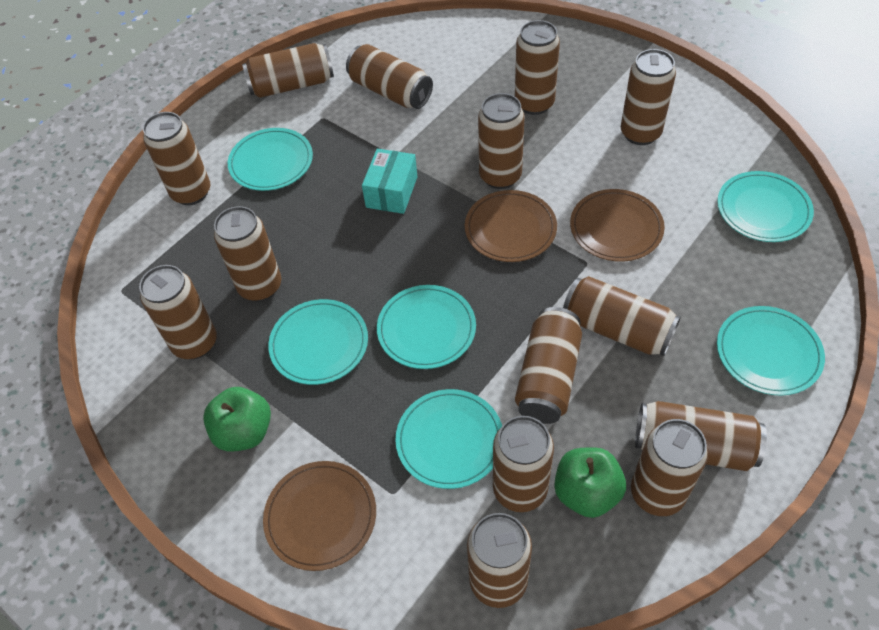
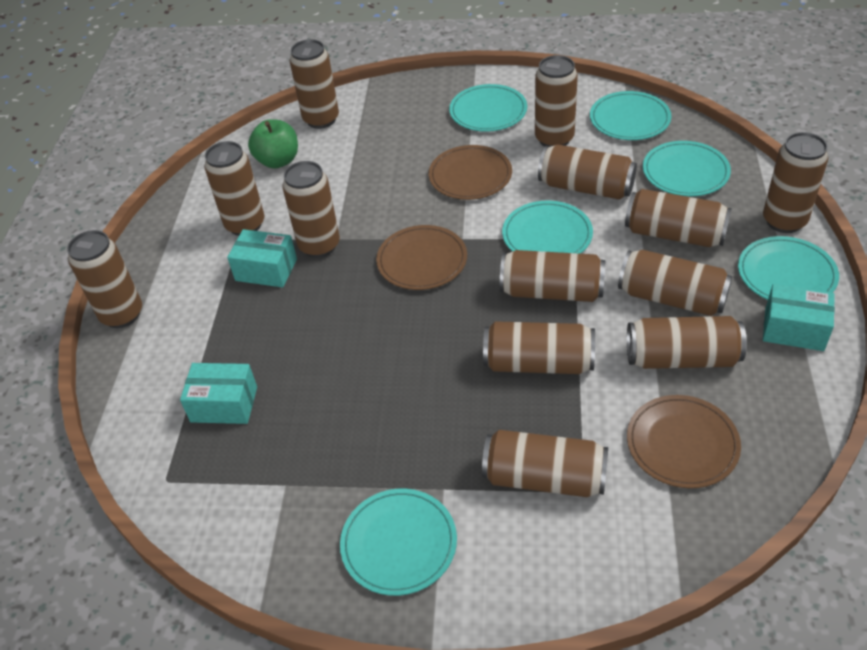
brown can: 14 -> 13
green apple: 2 -> 1
turquoise box: 1 -> 3

